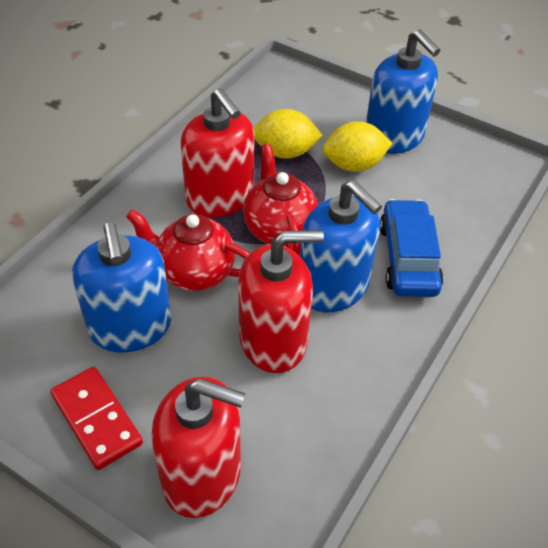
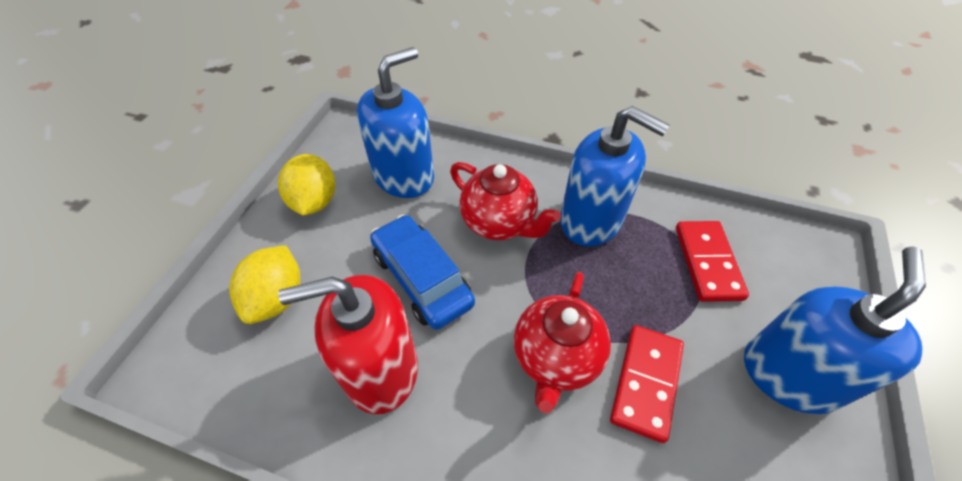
red domino: 1 -> 2
red soap dispenser: 3 -> 1

